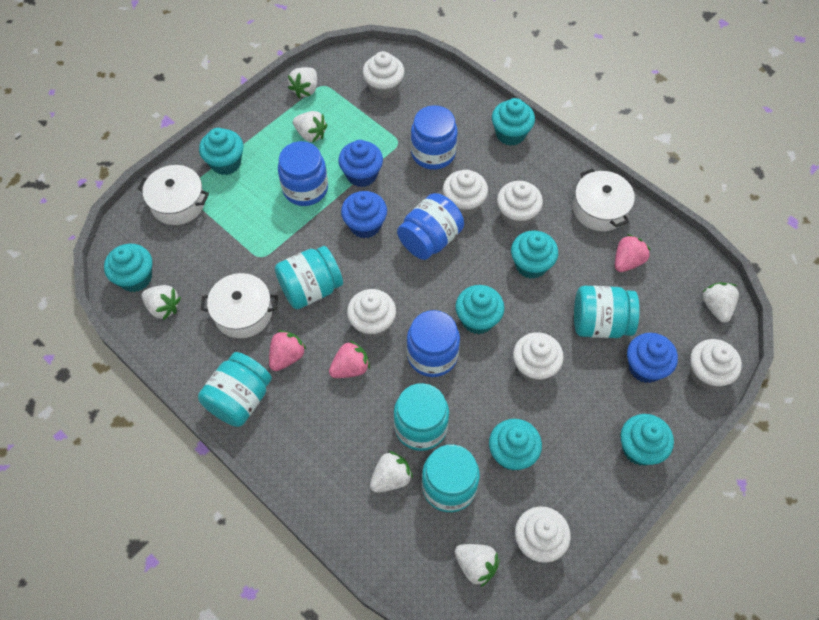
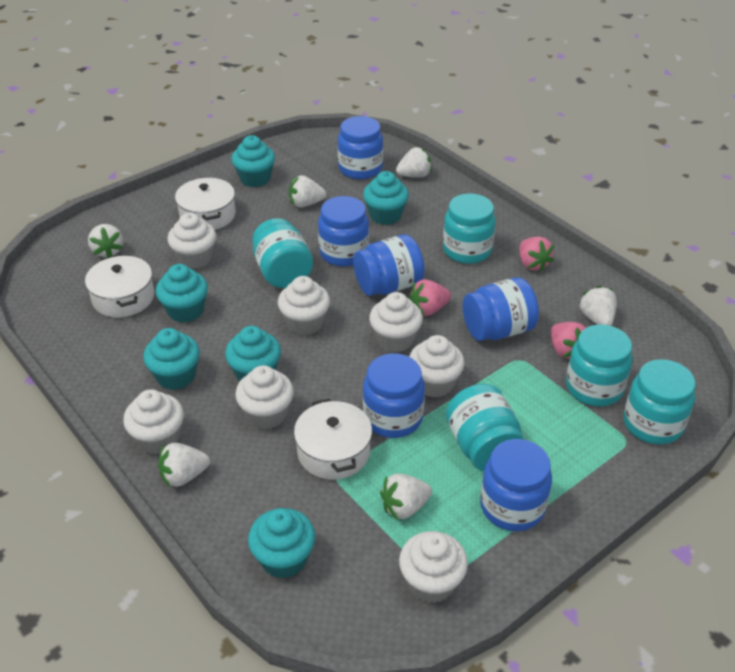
blue cupcake: 3 -> 0
blue jar: 4 -> 6
turquoise cupcake: 7 -> 6

